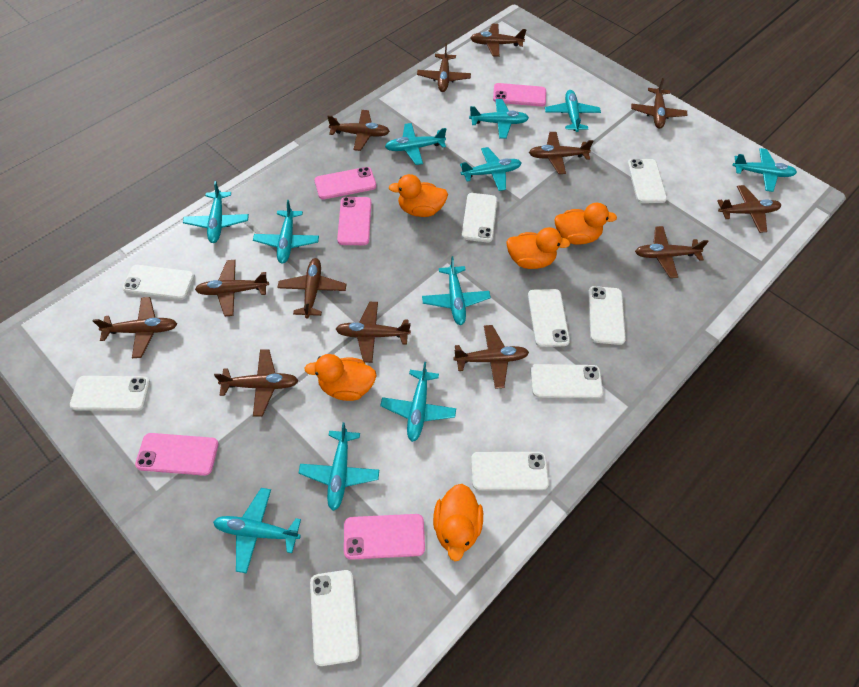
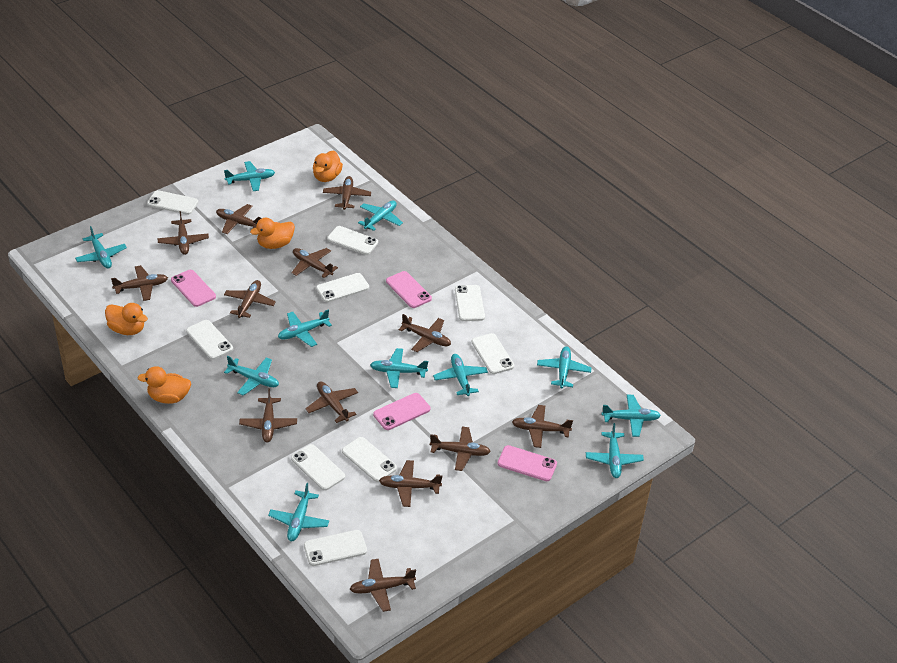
orange duck: 5 -> 4
pink phone: 5 -> 4

